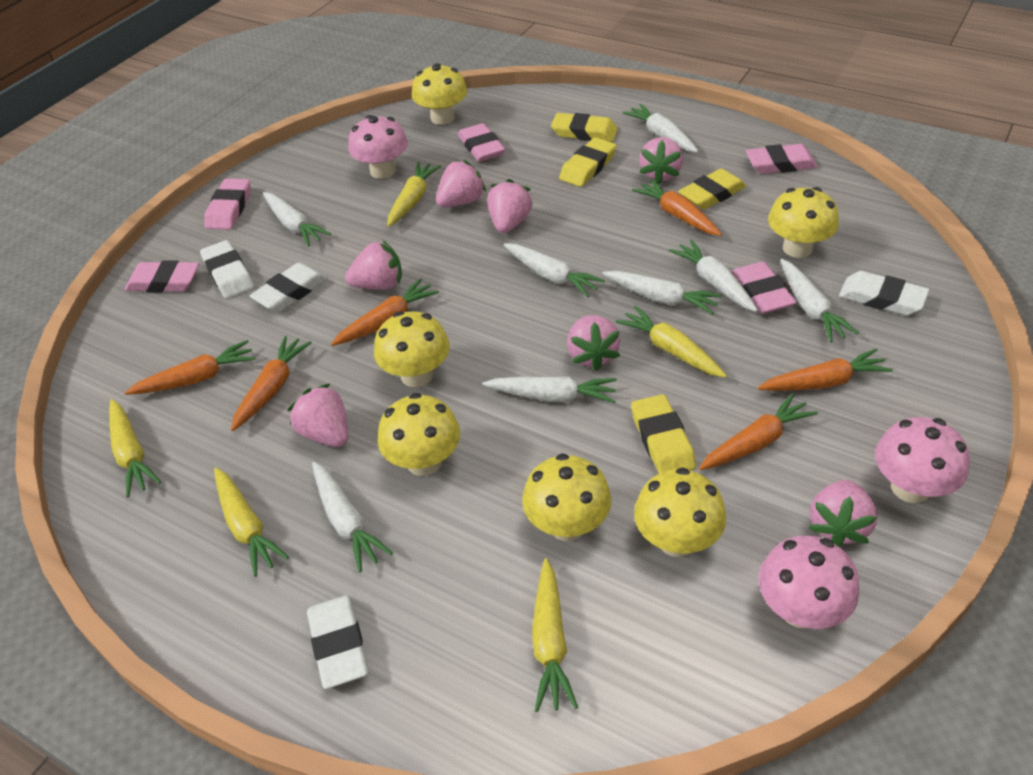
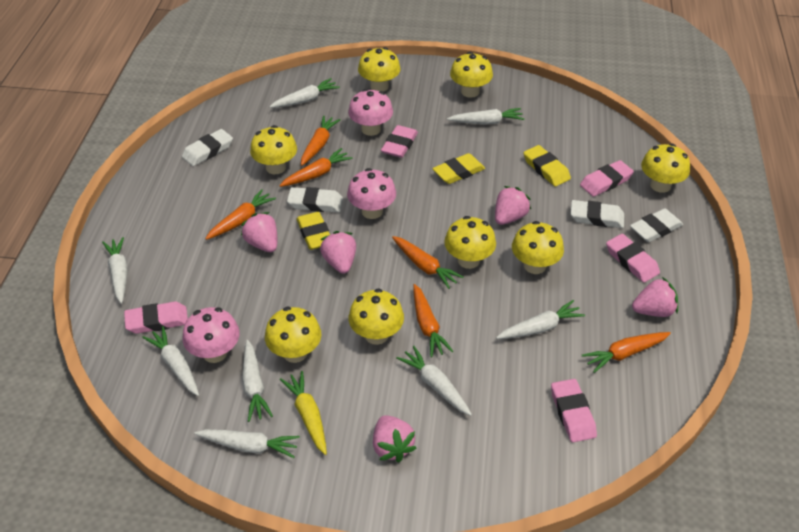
pink strawberry: 7 -> 5
yellow carrot: 5 -> 1
yellow eraser: 4 -> 3
yellow mushroom: 6 -> 8

